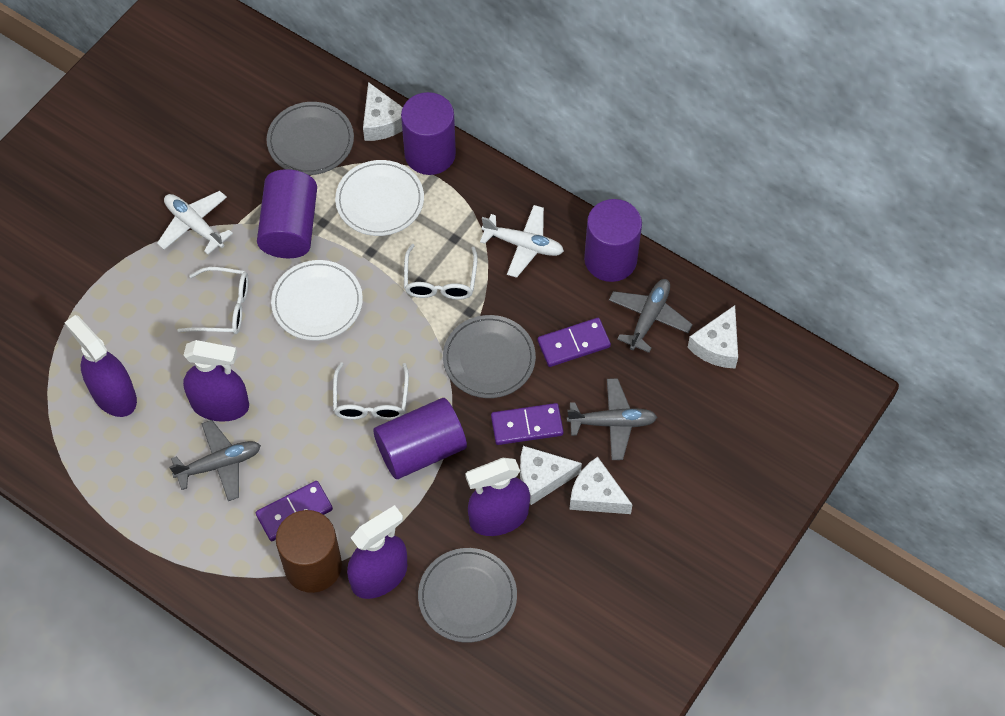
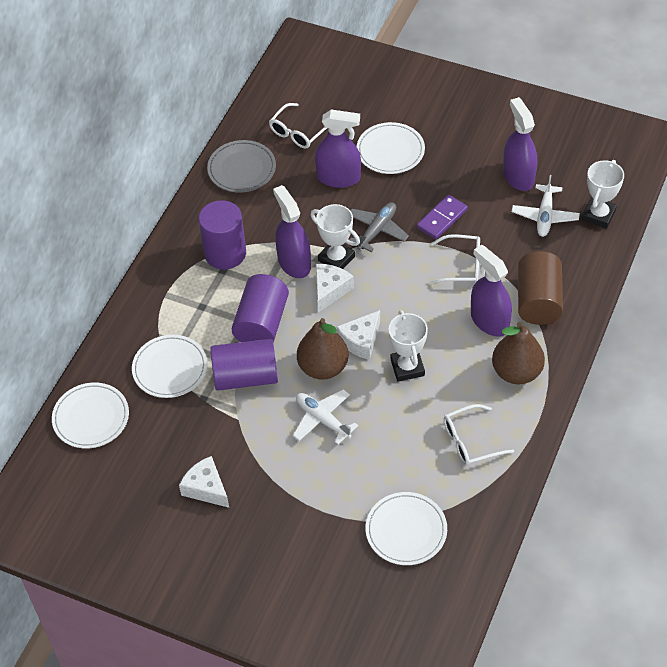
brown pear: 0 -> 2
grey plane: 3 -> 1
grey plate: 3 -> 1
purple cylinder: 4 -> 3
purple domino: 3 -> 1
white cheese: 4 -> 3
white plate: 2 -> 4
white trophy: 0 -> 3

